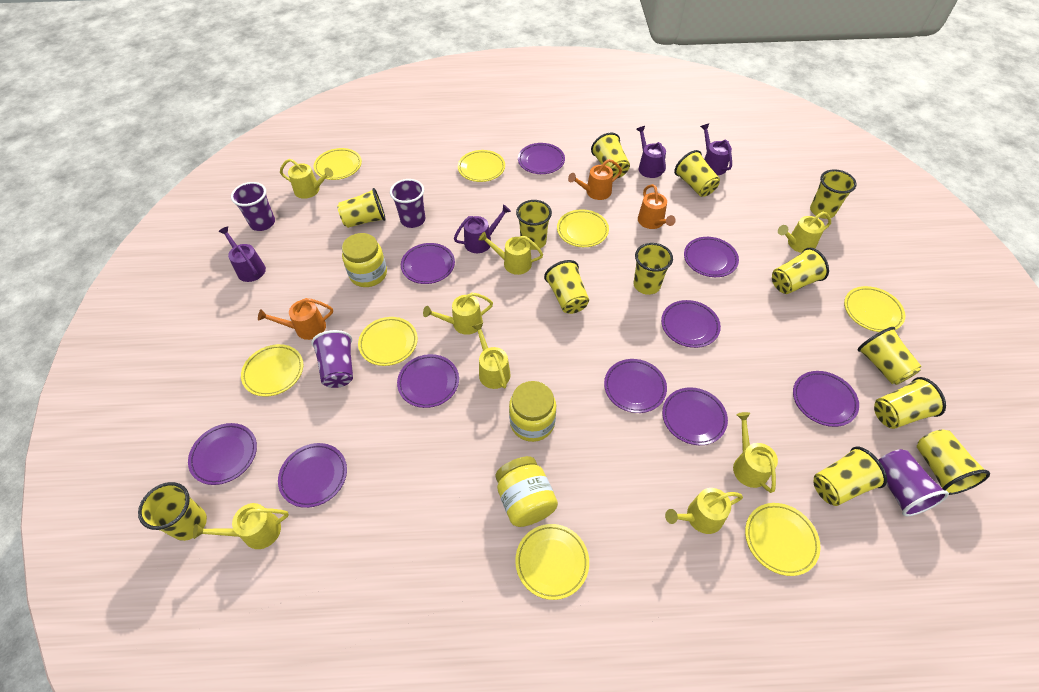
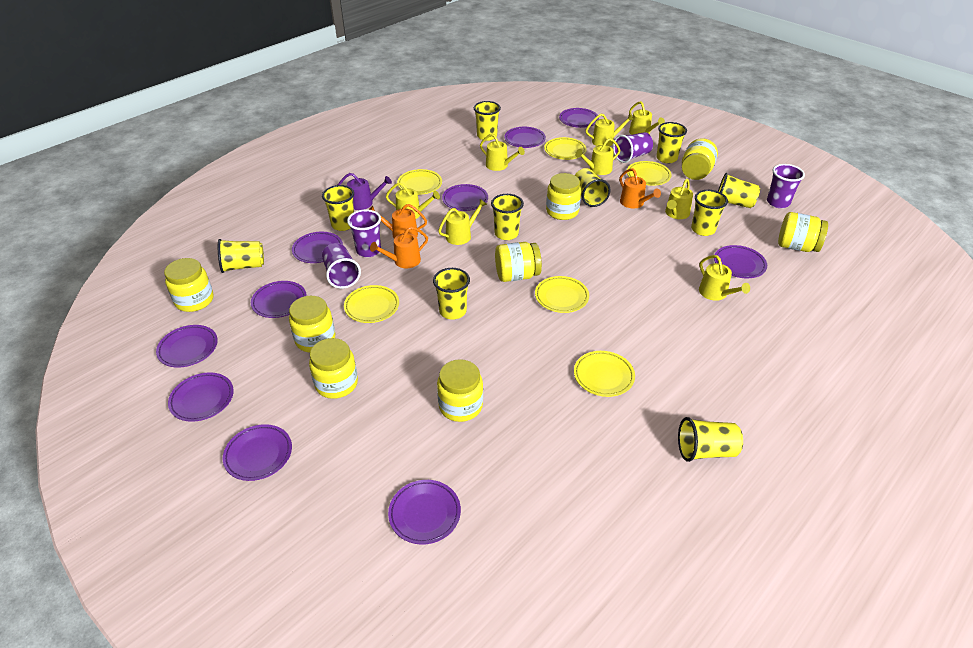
purple watering can: 4 -> 1
yellow cup: 13 -> 10
yellow jar: 3 -> 8
yellow plate: 8 -> 6

